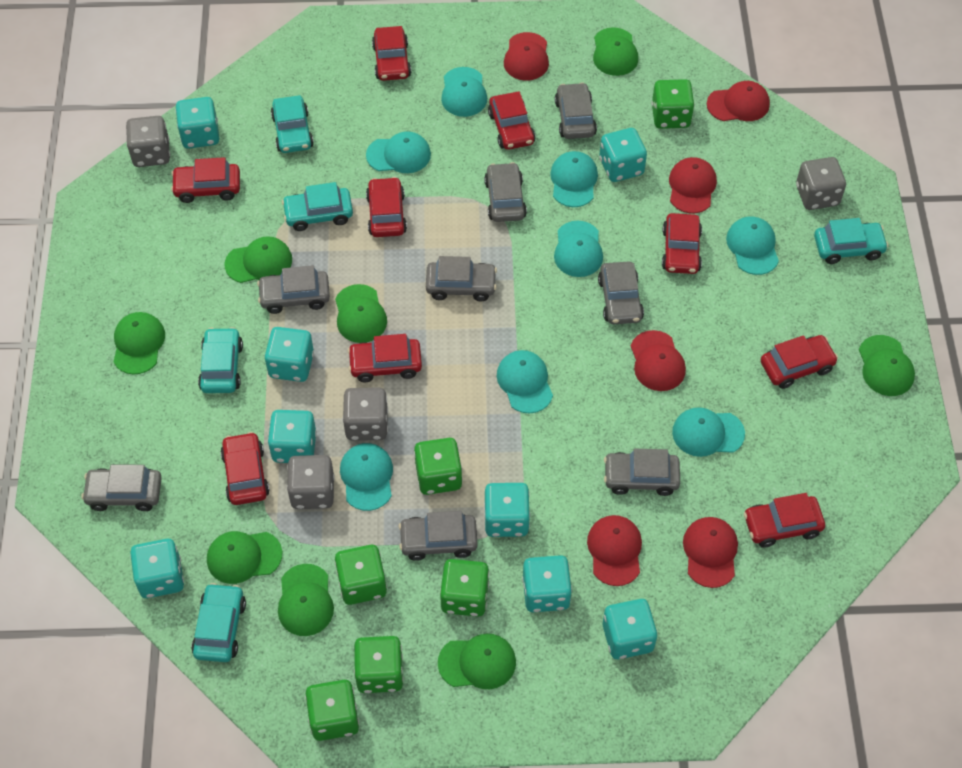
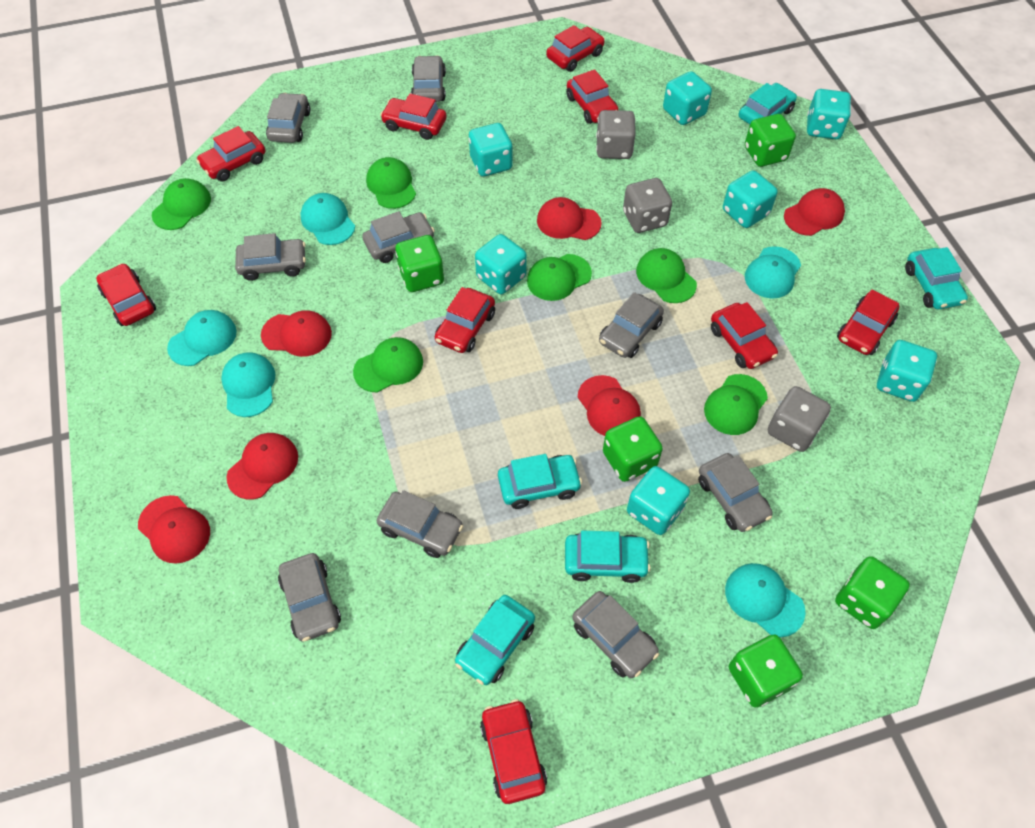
green cap: 8 -> 6
green dice: 6 -> 5
grey car: 8 -> 9
grey dice: 4 -> 3
turquoise cap: 8 -> 5
turquoise dice: 8 -> 7

